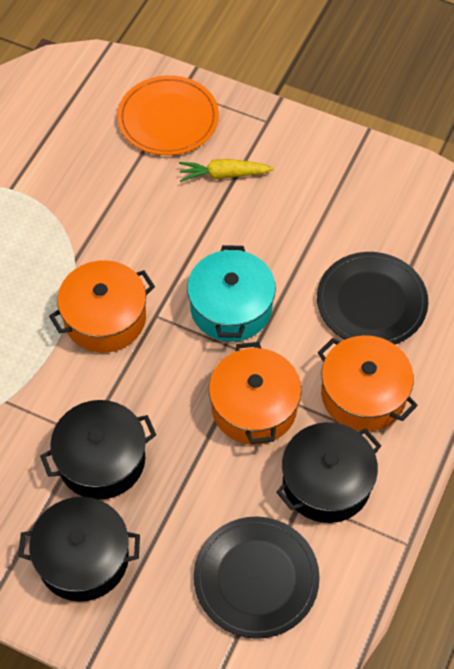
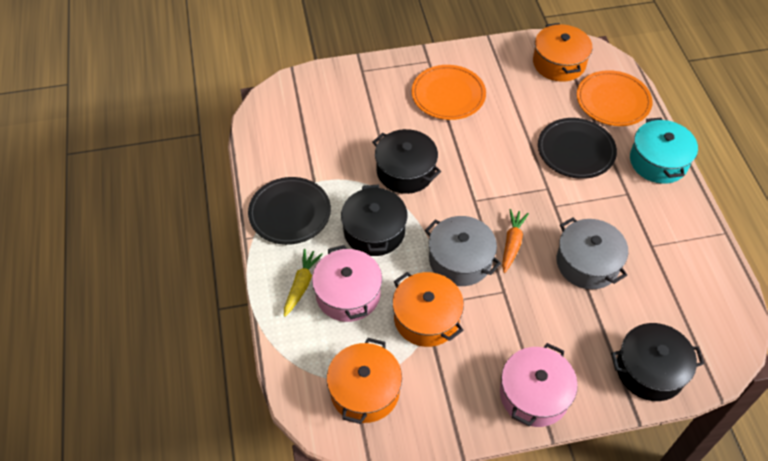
grey pot: 0 -> 2
orange carrot: 0 -> 1
orange plate: 1 -> 2
pink pot: 0 -> 2

